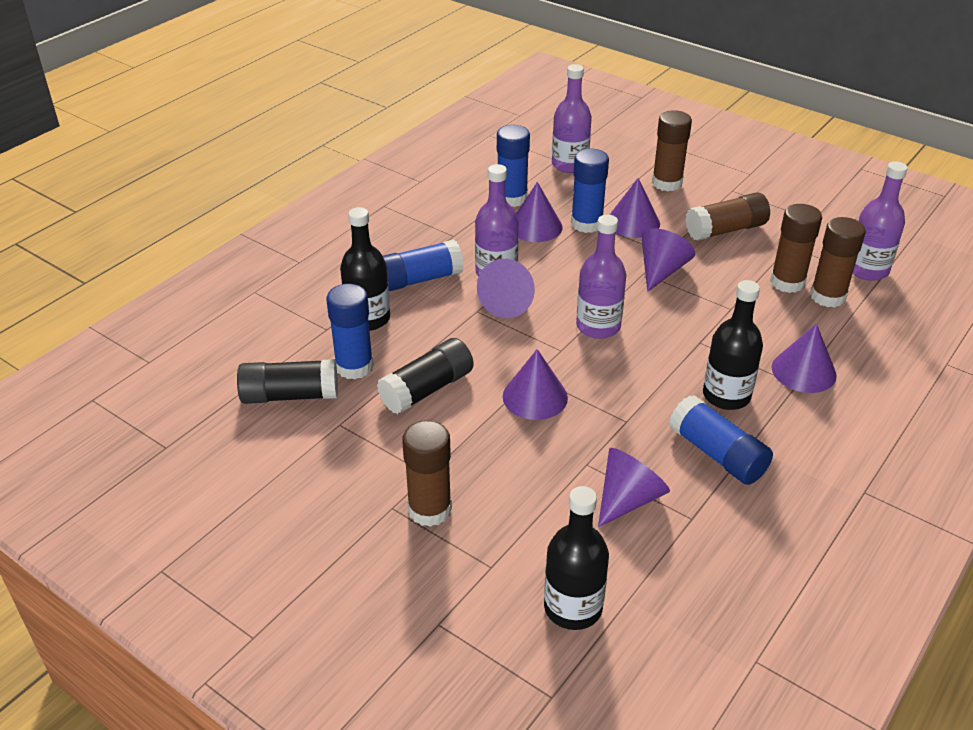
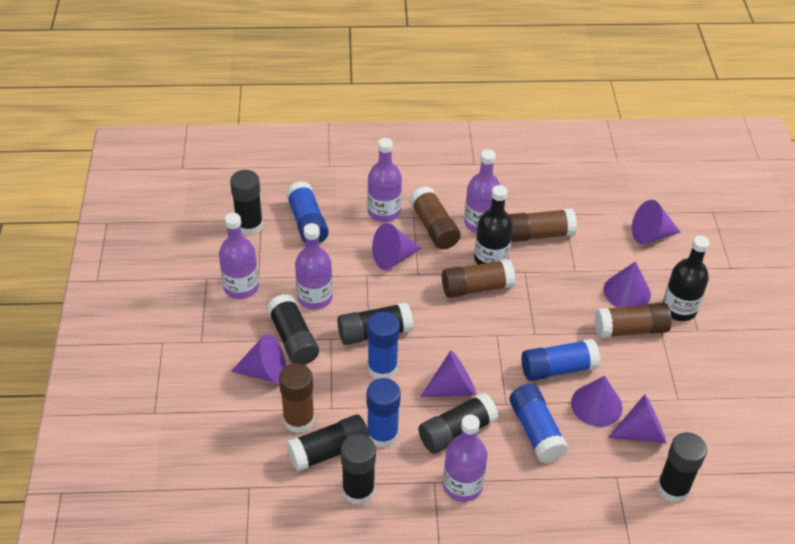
black bottle: 3 -> 2
black glue stick: 2 -> 7
purple bottle: 4 -> 5

